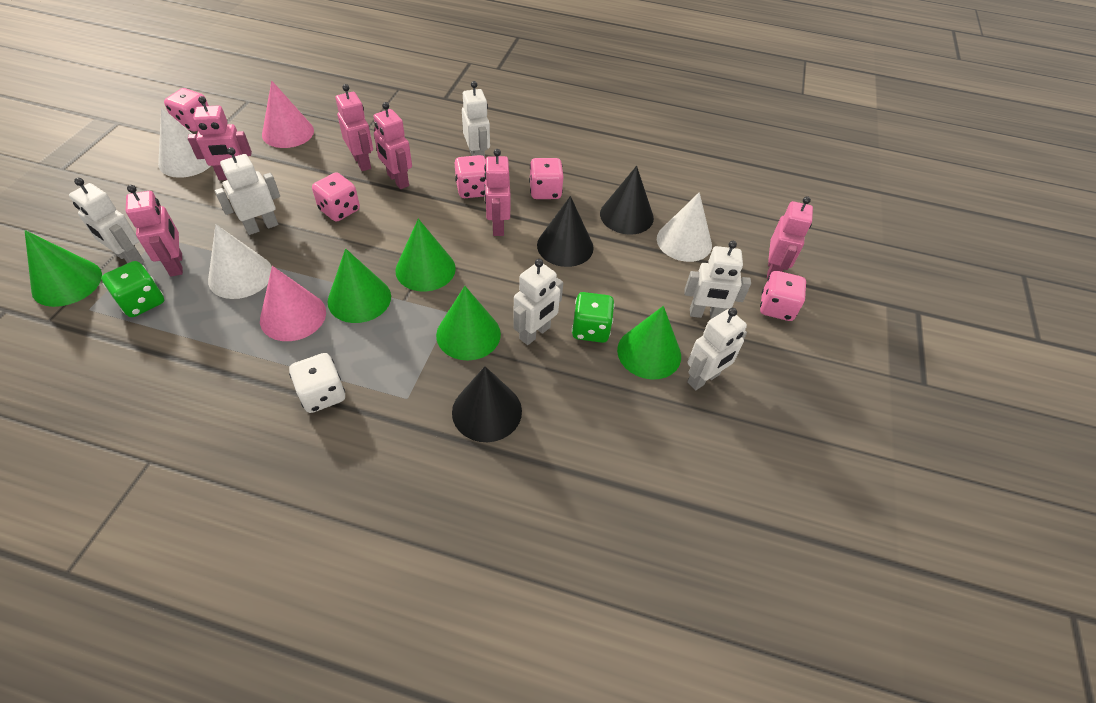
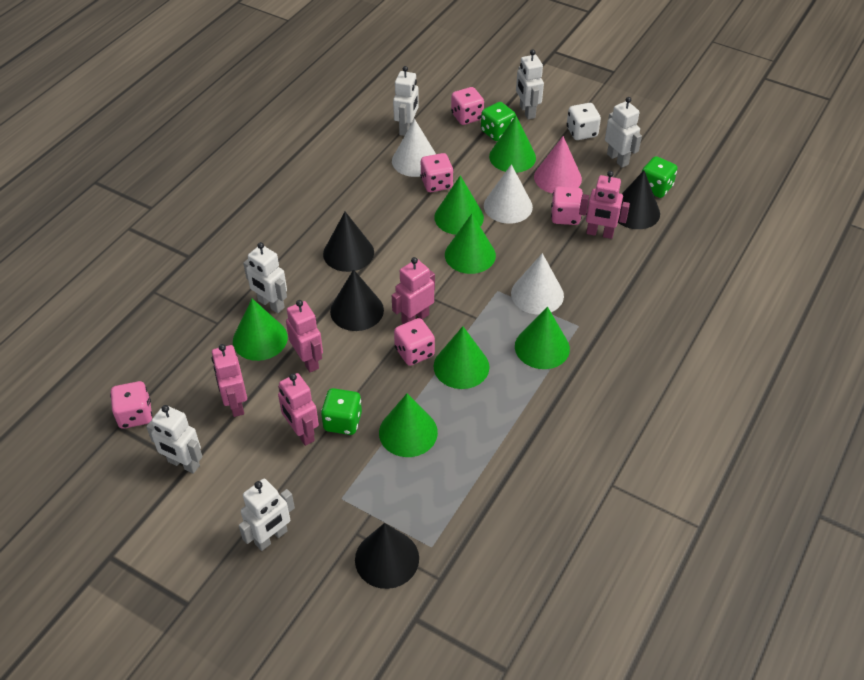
black cone: 3 -> 4
green cone: 5 -> 7
green dice: 2 -> 3
pink cone: 2 -> 1
pink robot: 6 -> 5

